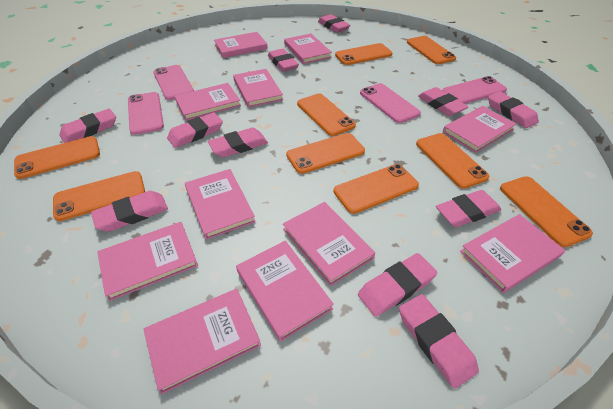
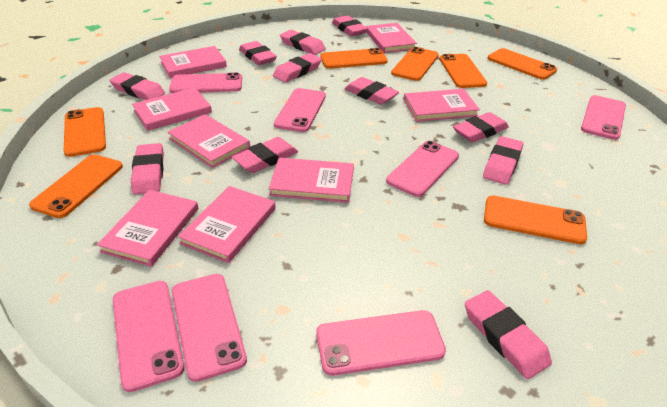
orange phone: 9 -> 7
pink book: 11 -> 8
pink phone: 4 -> 7

